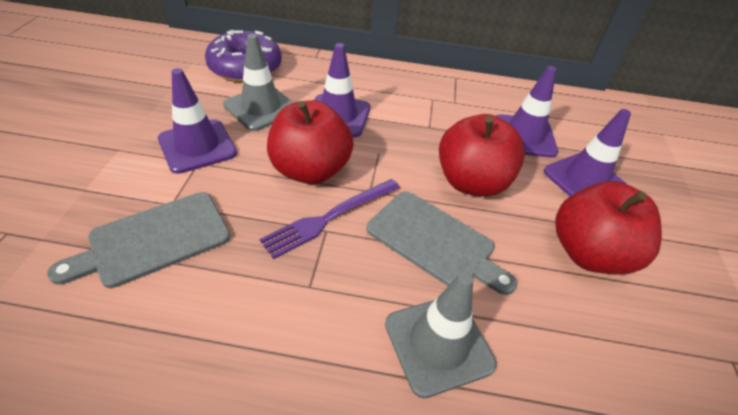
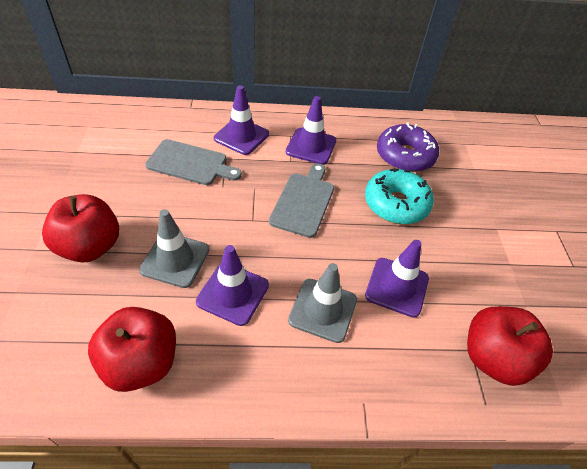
purple fork: 1 -> 0
turquoise donut: 0 -> 1

